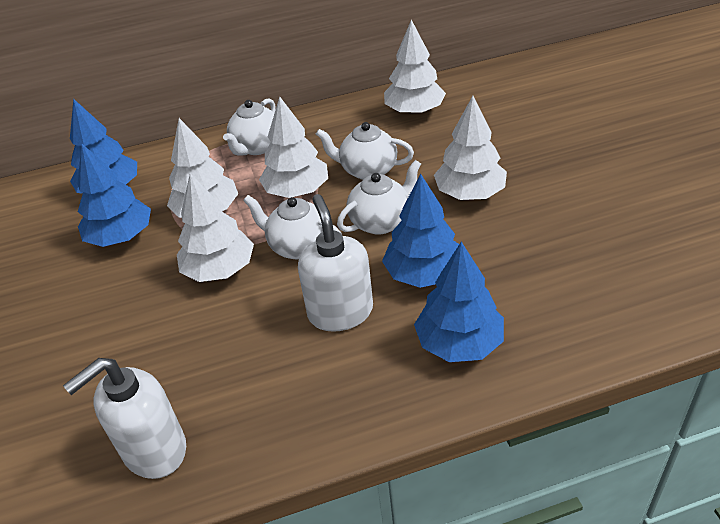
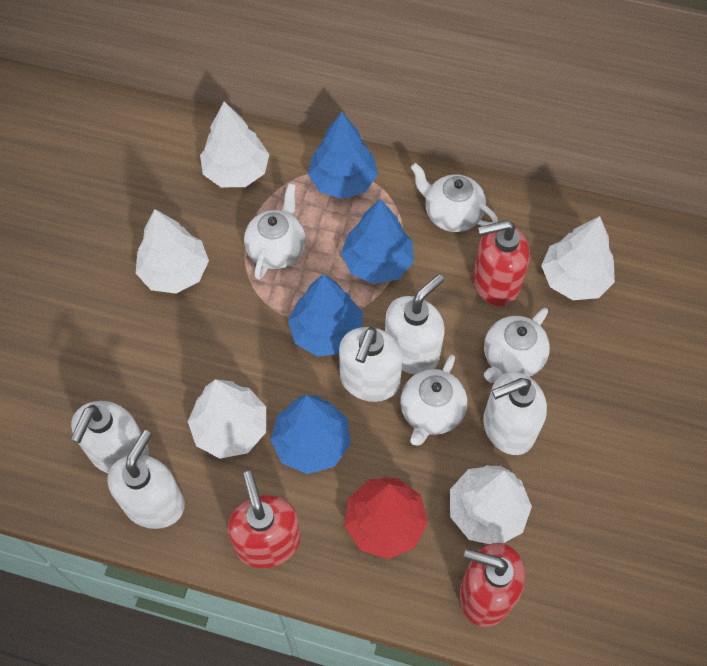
red soap dispenser: 0 -> 3
red tree: 0 -> 1
white soap dispenser: 2 -> 5

